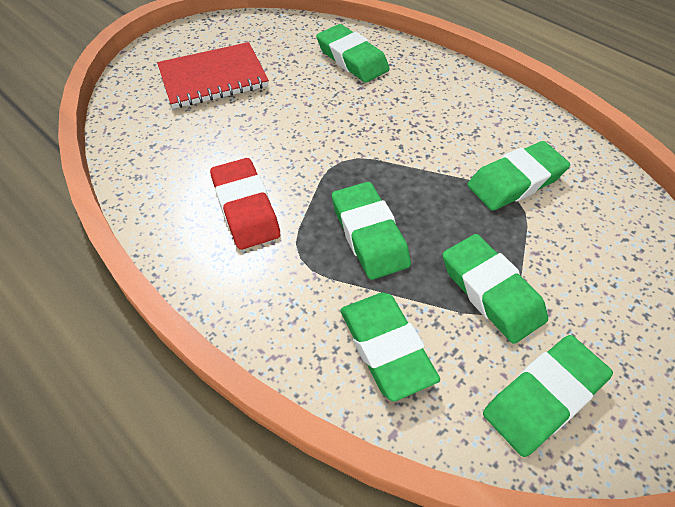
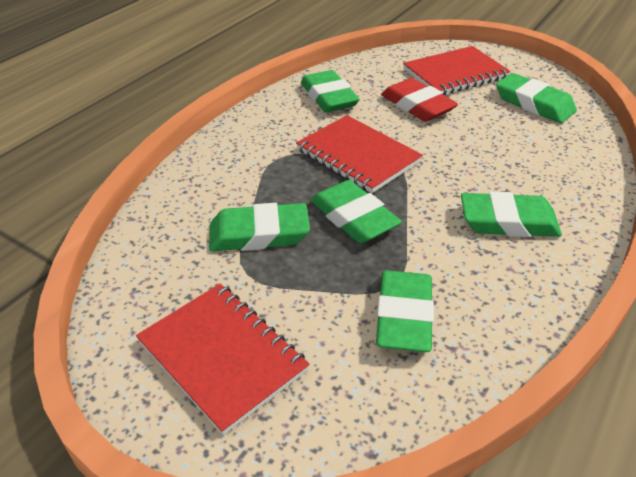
red notebook: 1 -> 3

